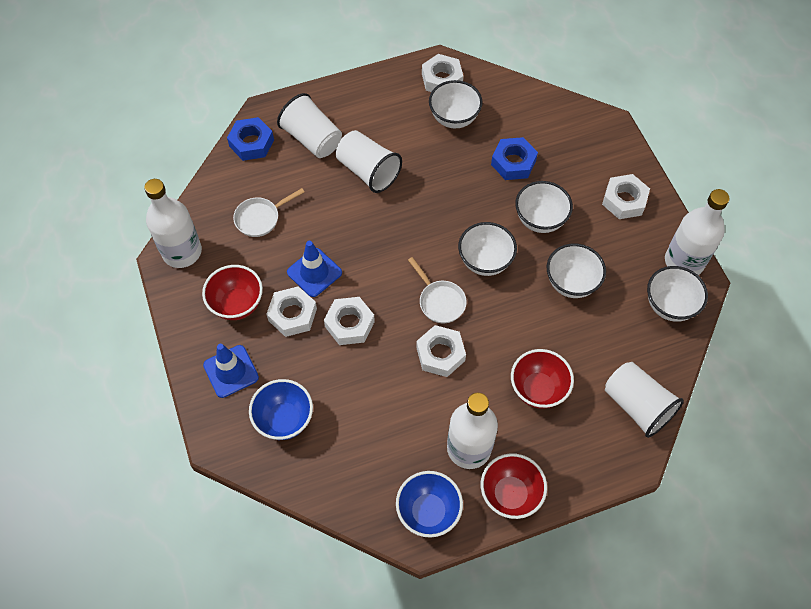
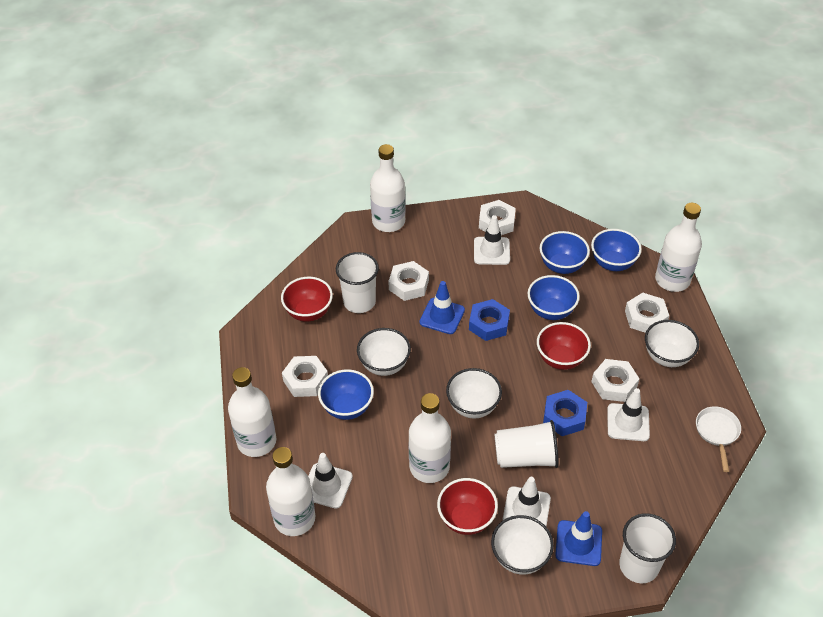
blue bowl: 2 -> 4
white bottle: 3 -> 5
white bowl: 5 -> 4
white pan: 2 -> 1
white traffic cone: 0 -> 4

